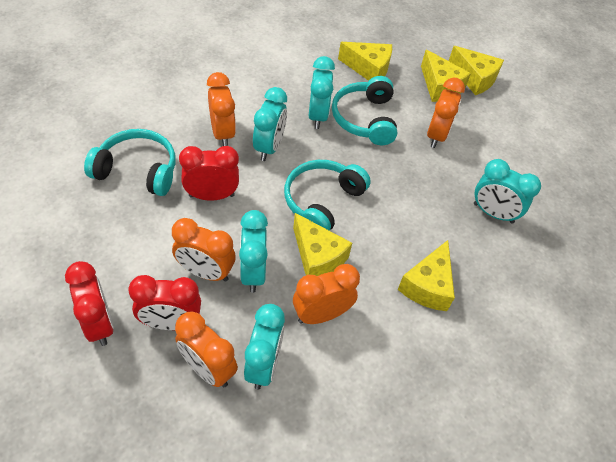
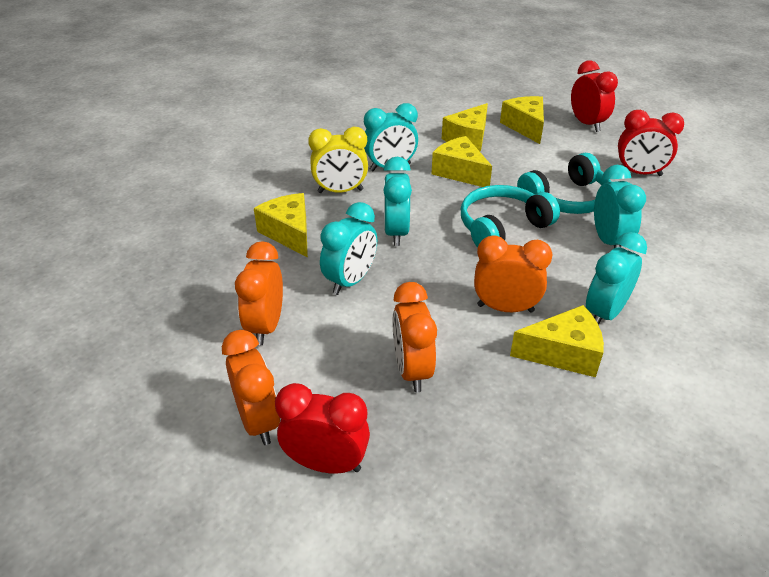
orange clock: 5 -> 4
turquoise headphones: 3 -> 2
yellow clock: 0 -> 1

